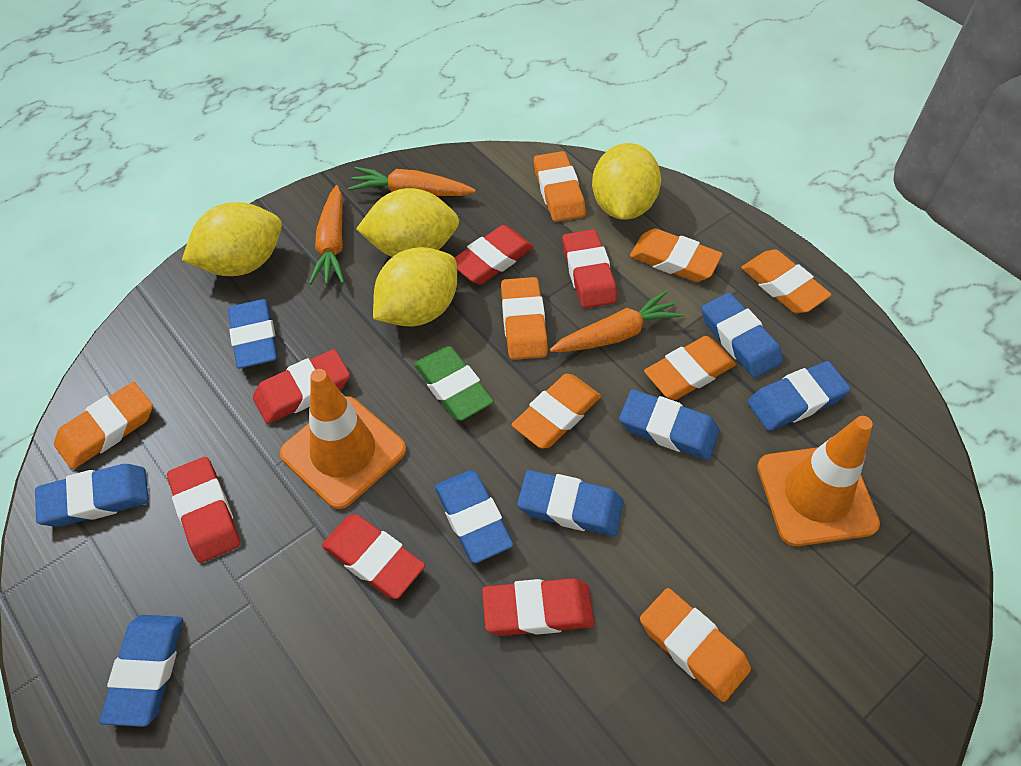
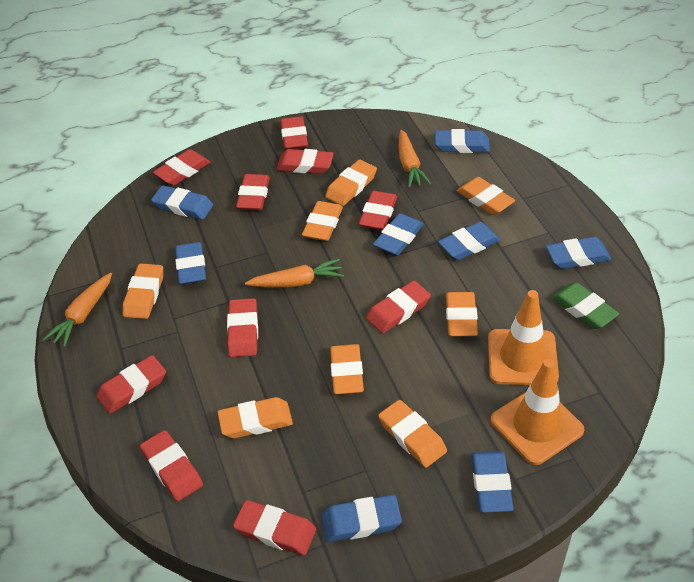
red eraser: 6 -> 10
yellow lemon: 4 -> 0

